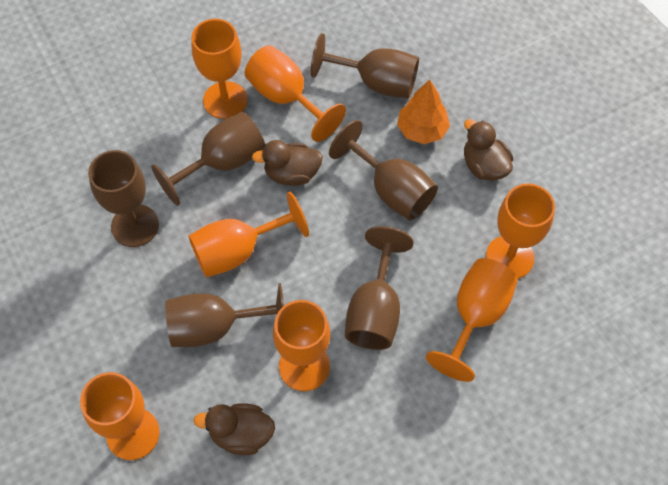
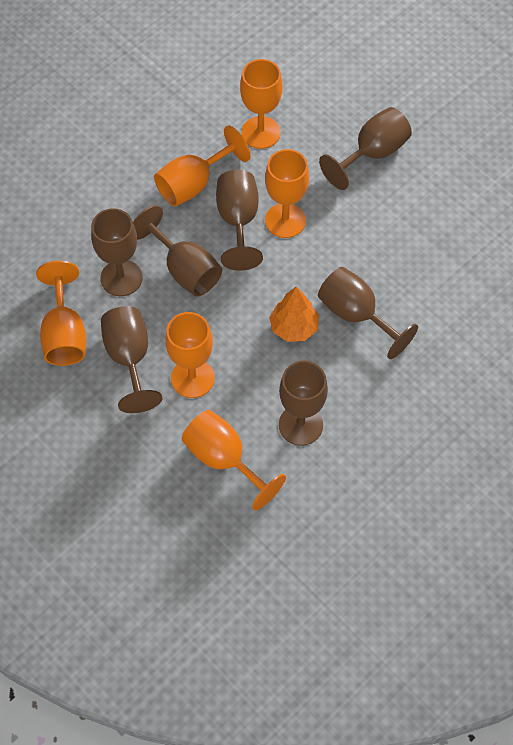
brown duck: 3 -> 0
brown goblet: 6 -> 7
orange goblet: 7 -> 6

